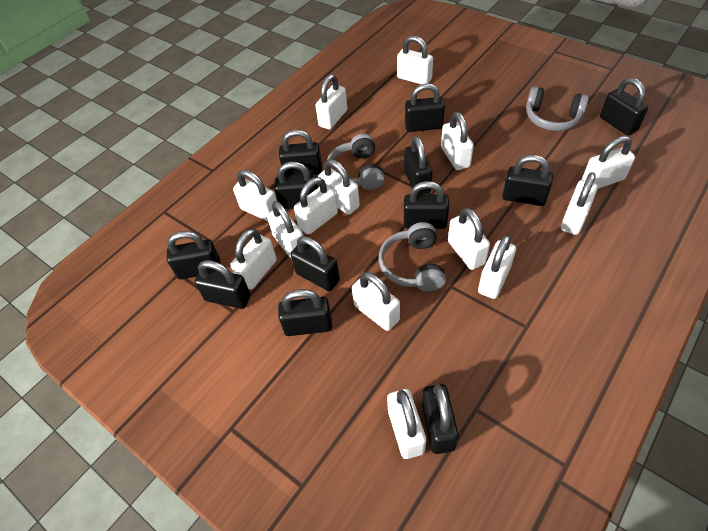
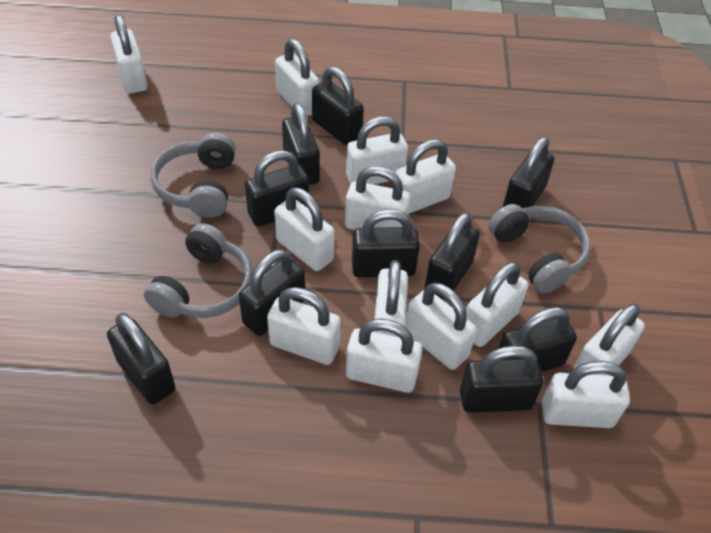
black padlock: 12 -> 10
white padlock: 14 -> 13

